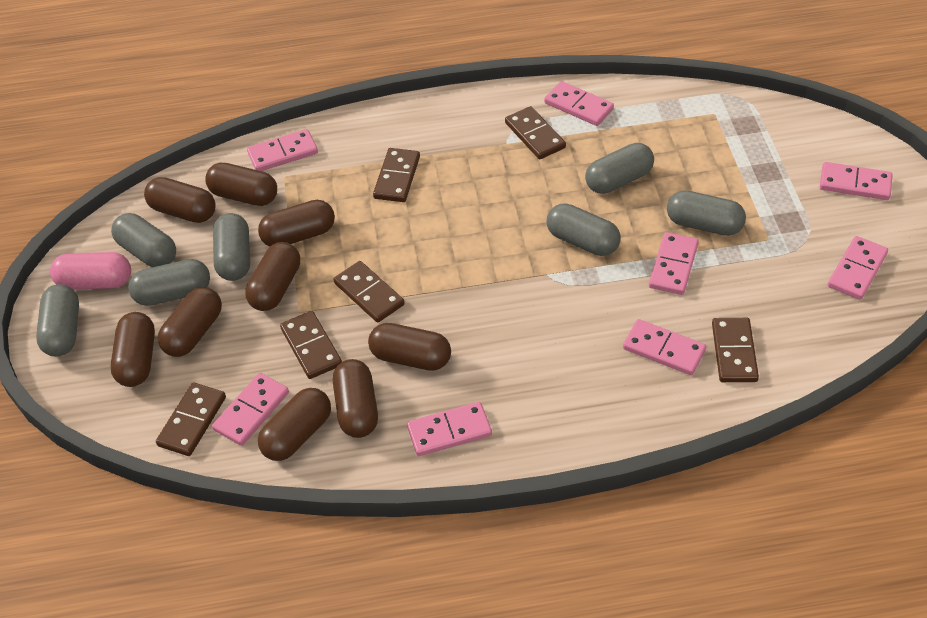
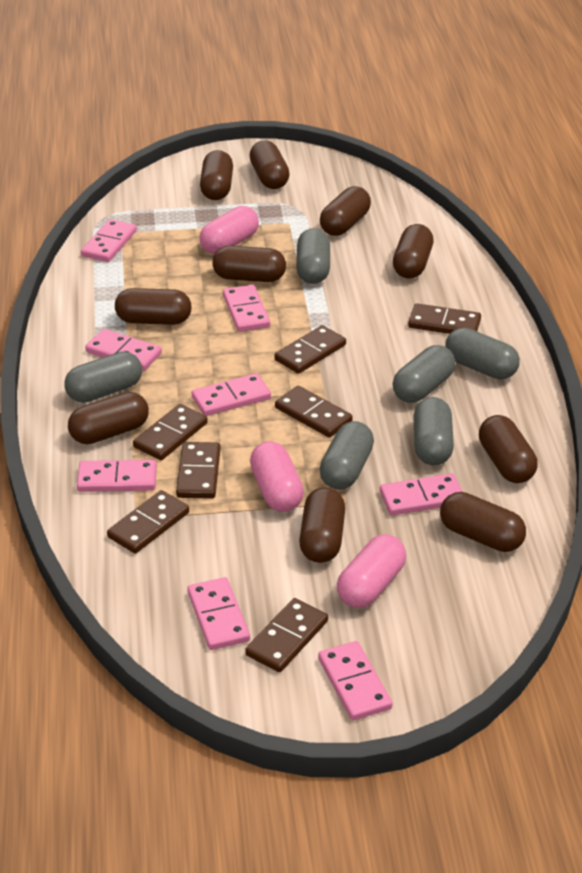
brown capsule: 9 -> 10
brown domino: 6 -> 7
grey capsule: 7 -> 6
pink capsule: 1 -> 3

